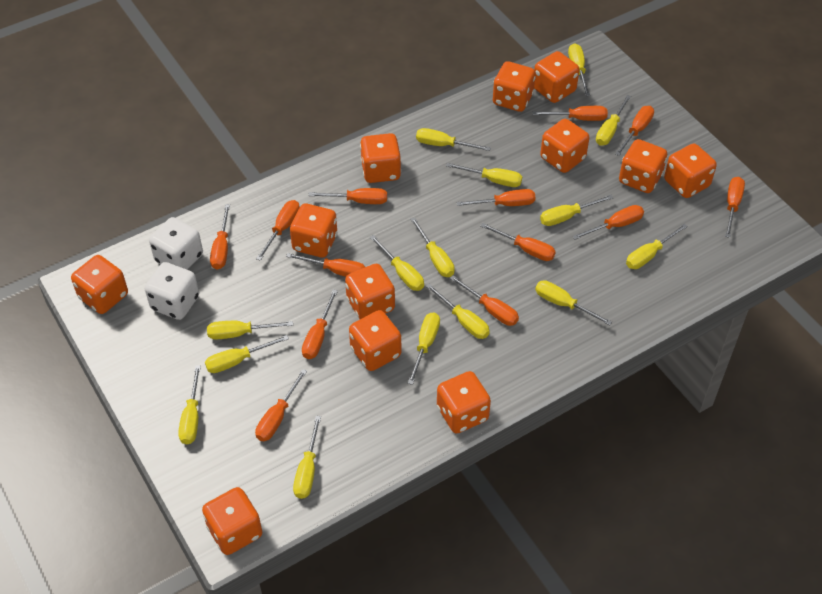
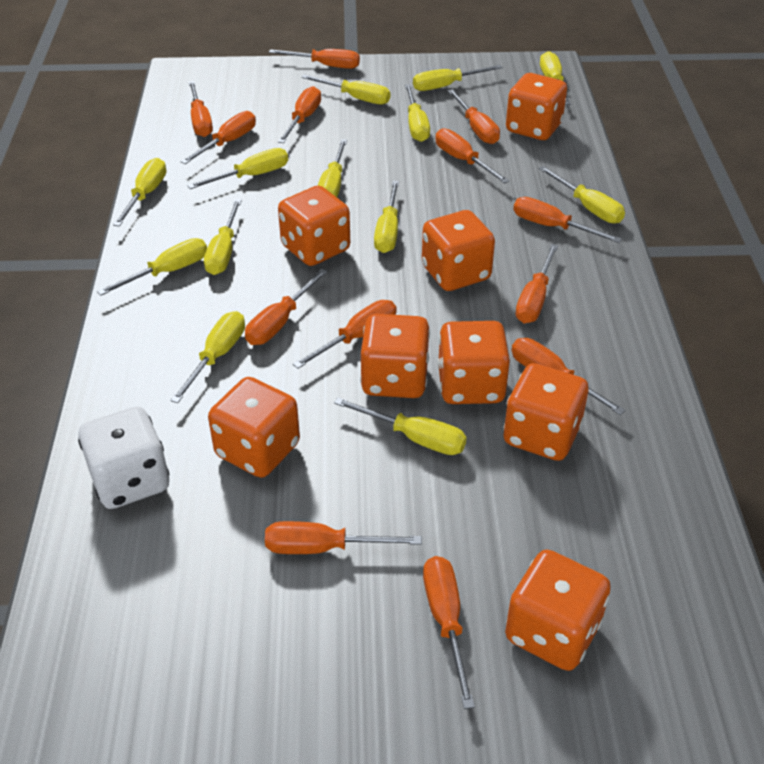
orange dice: 12 -> 8
white dice: 2 -> 1
yellow screwdriver: 15 -> 13

